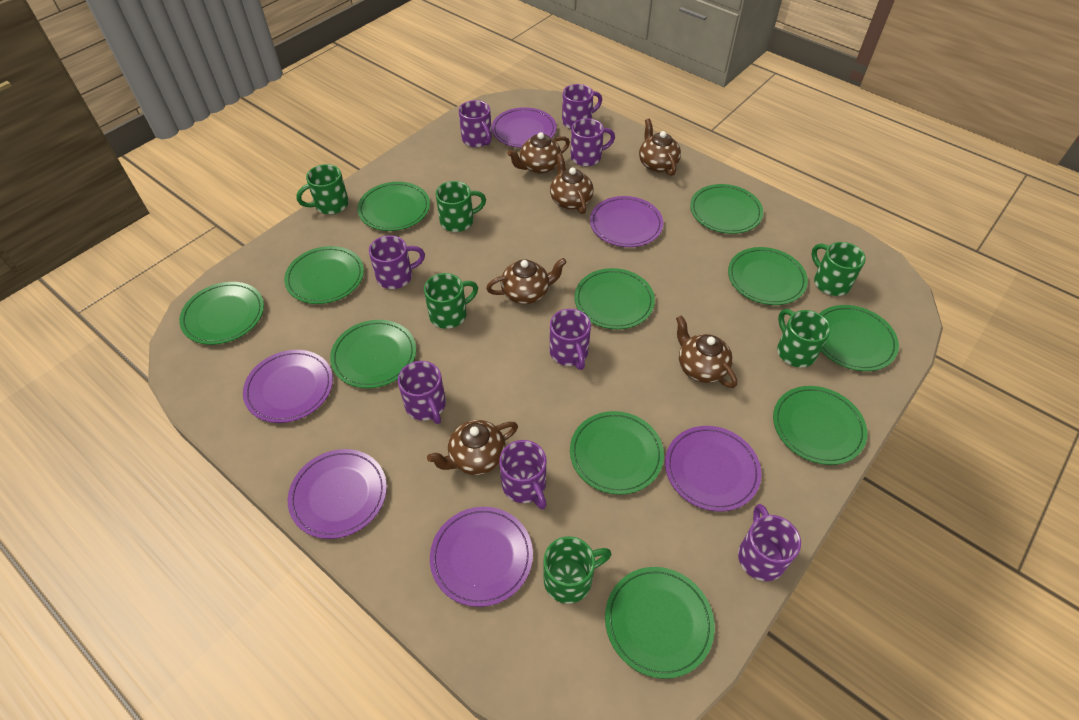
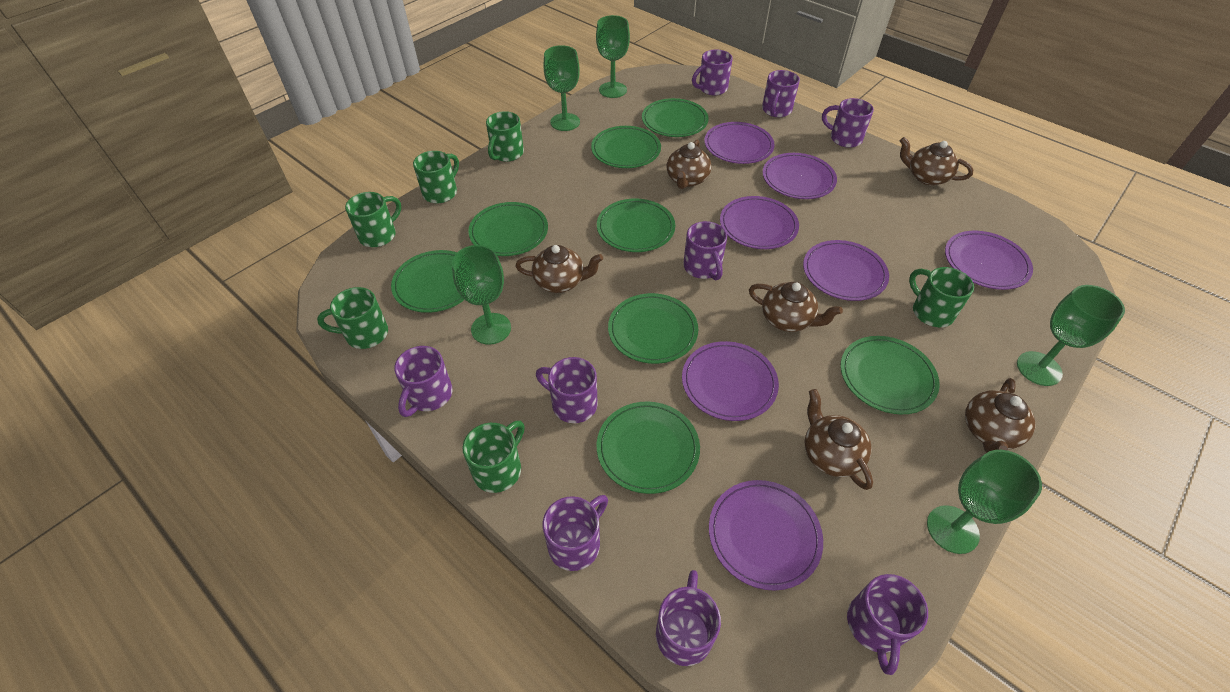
green goblet: 0 -> 5
green plate: 11 -> 8
purple mug: 8 -> 9
purple plate: 6 -> 7

